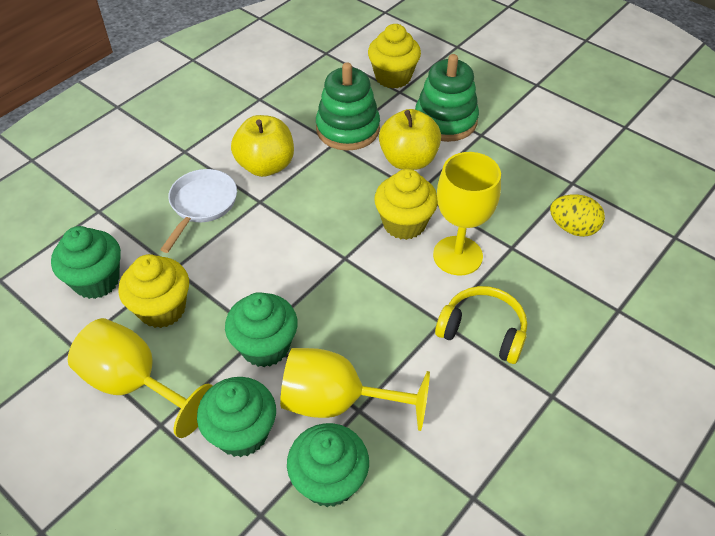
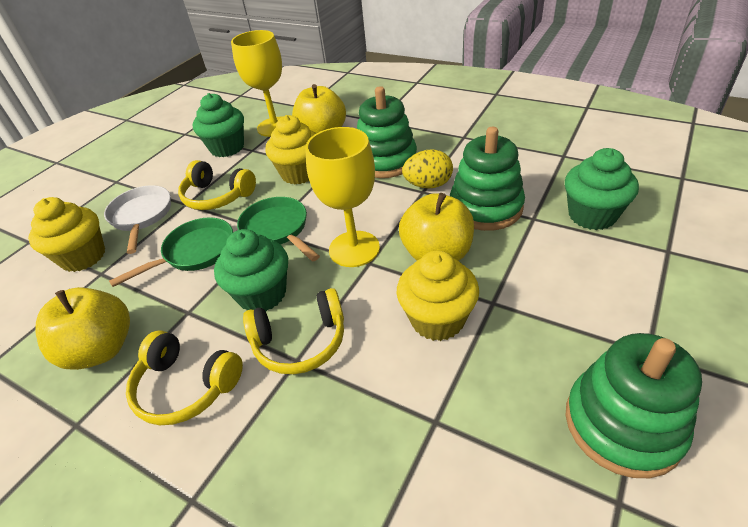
green cupcake: 4 -> 3
green pan: 0 -> 2
green stacking toy: 2 -> 3
yellow apple: 2 -> 3
yellow goblet: 3 -> 2
yellow headphones: 1 -> 3

